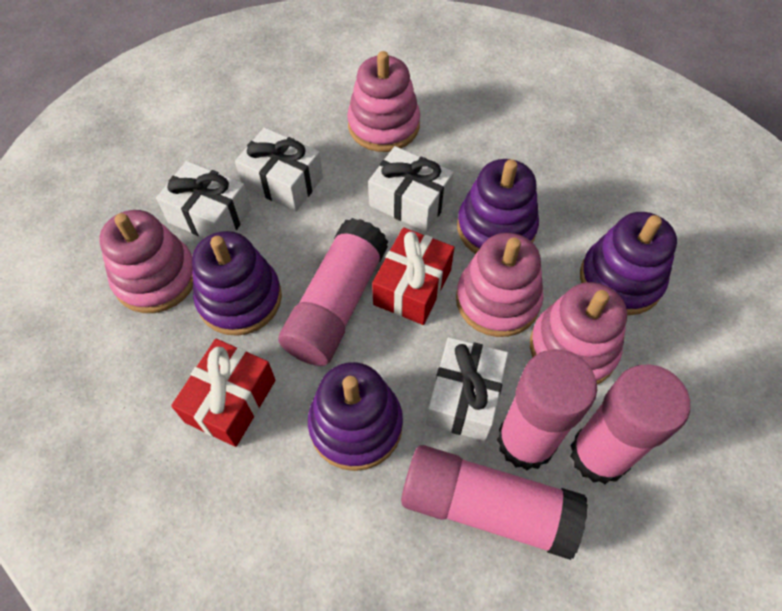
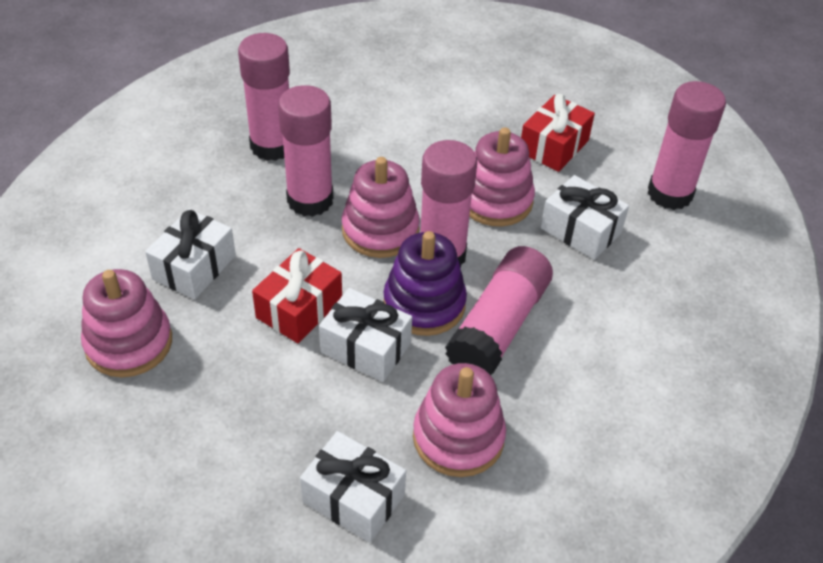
pink glue stick: 4 -> 5
purple stacking toy: 4 -> 1

